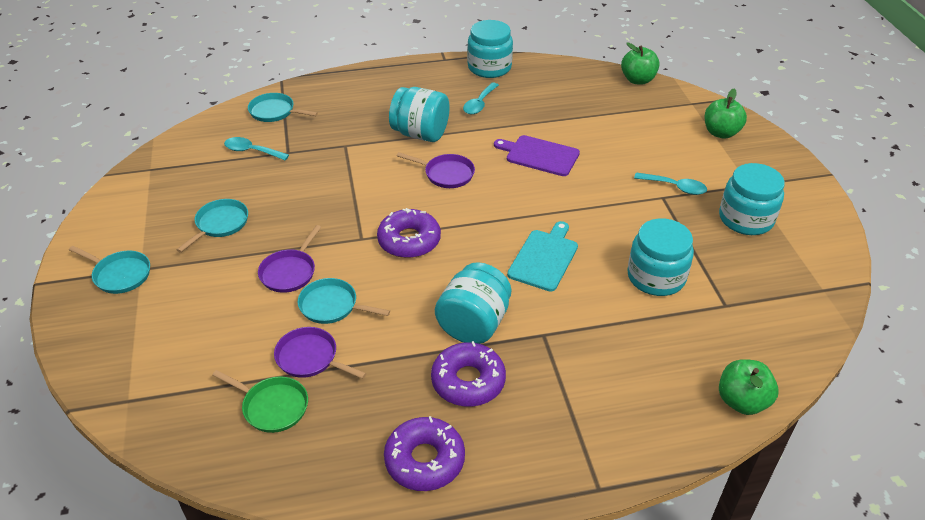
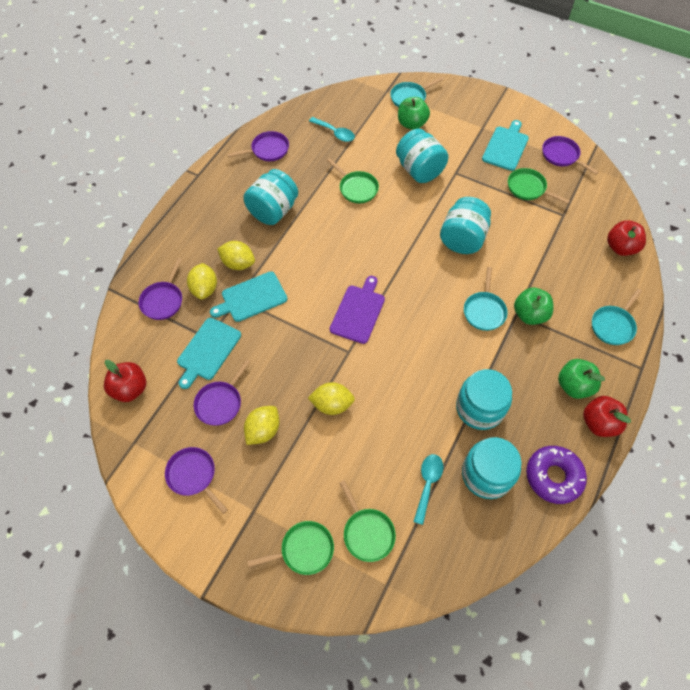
green pan: 1 -> 4
purple donut: 3 -> 1
purple pan: 3 -> 5
red apple: 0 -> 3
turquoise cutting board: 1 -> 3
turquoise pan: 4 -> 3
turquoise spoon: 3 -> 2
yellow lemon: 0 -> 4

